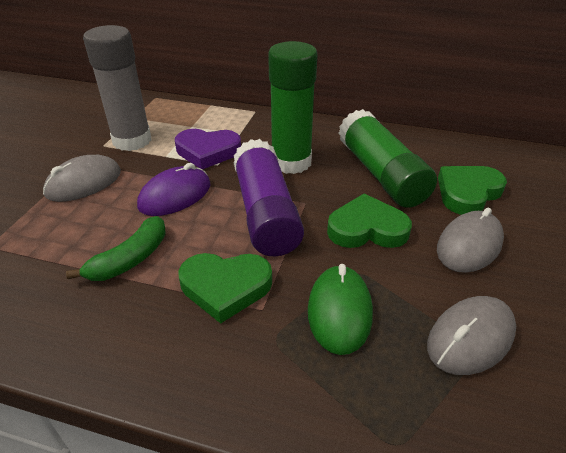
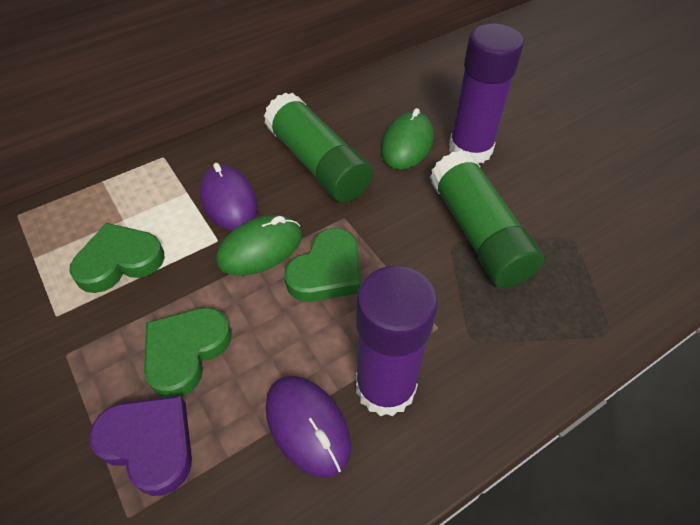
green banana: 1 -> 0
green mouse: 1 -> 2
grey glue stick: 1 -> 0
grey mouse: 3 -> 0
purple glue stick: 1 -> 2
purple mouse: 1 -> 2

